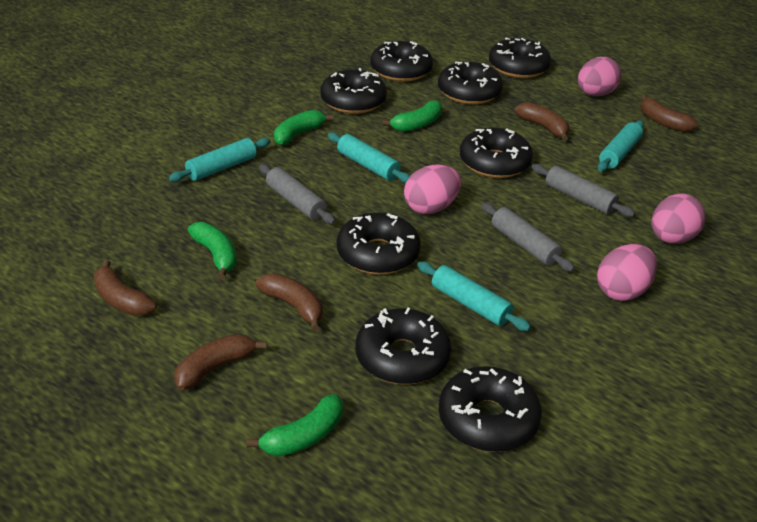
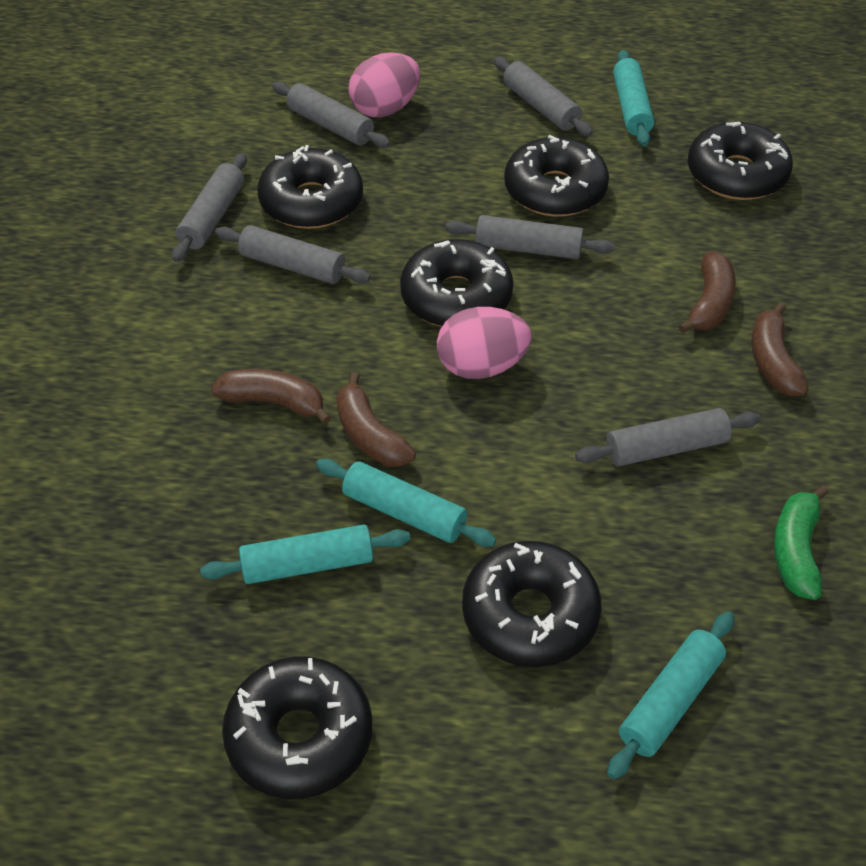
black donut: 8 -> 6
brown banana: 5 -> 4
green banana: 4 -> 1
grey rolling pin: 3 -> 6
pink egg: 4 -> 2

